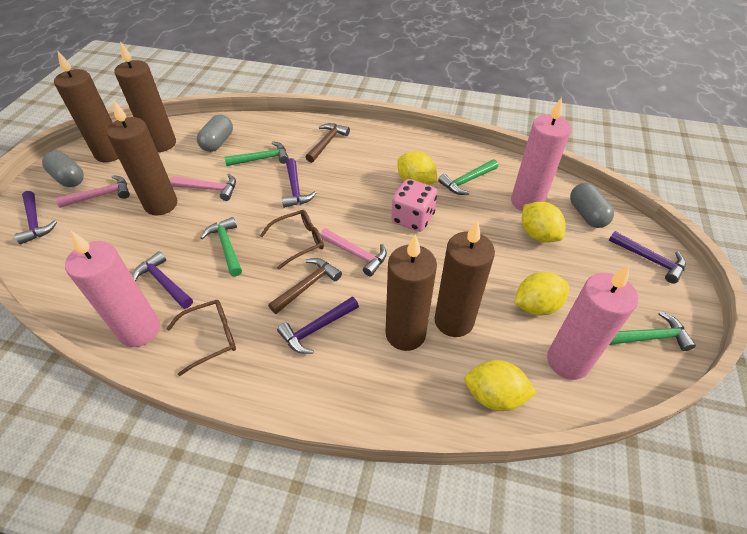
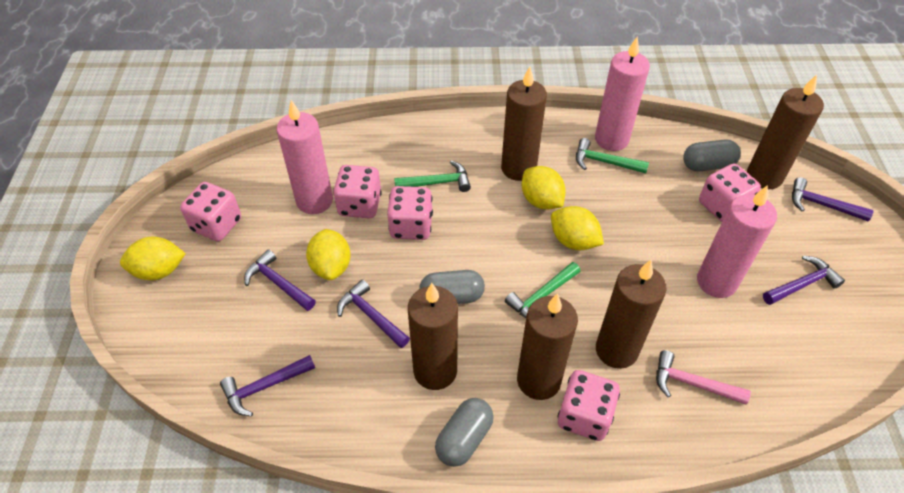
brown glasses: 2 -> 0
brown hammer: 2 -> 0
green hammer: 4 -> 3
pink dice: 1 -> 5
pink hammer: 3 -> 1

